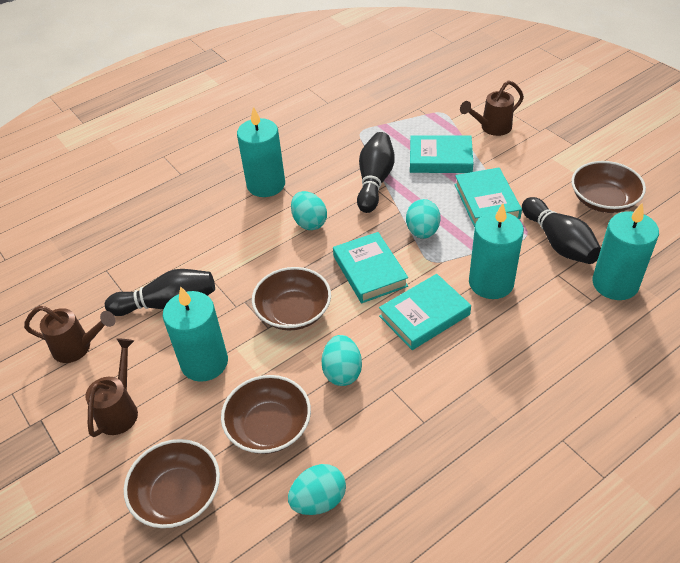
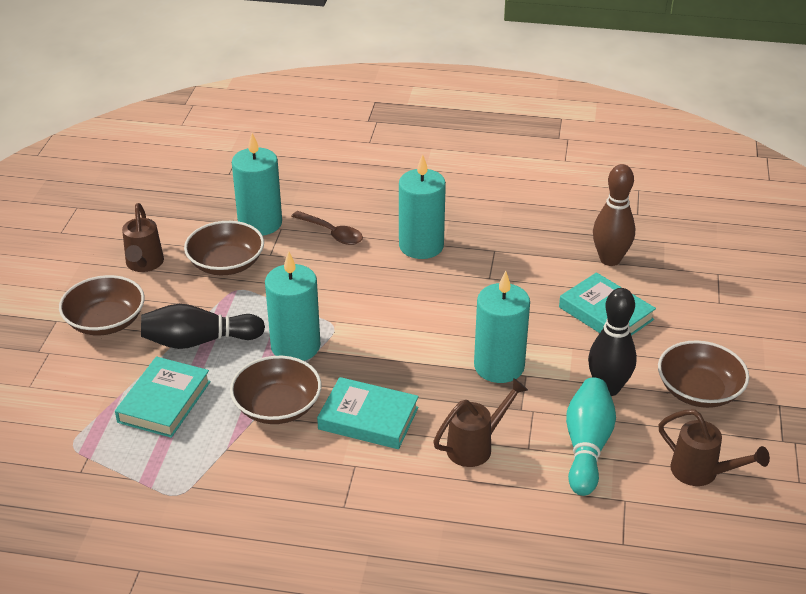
black bowling pin: 3 -> 2
brown bowling pin: 0 -> 1
brown spoon: 0 -> 1
turquoise book: 4 -> 3
turquoise bowling pin: 0 -> 1
turquoise egg: 4 -> 0

